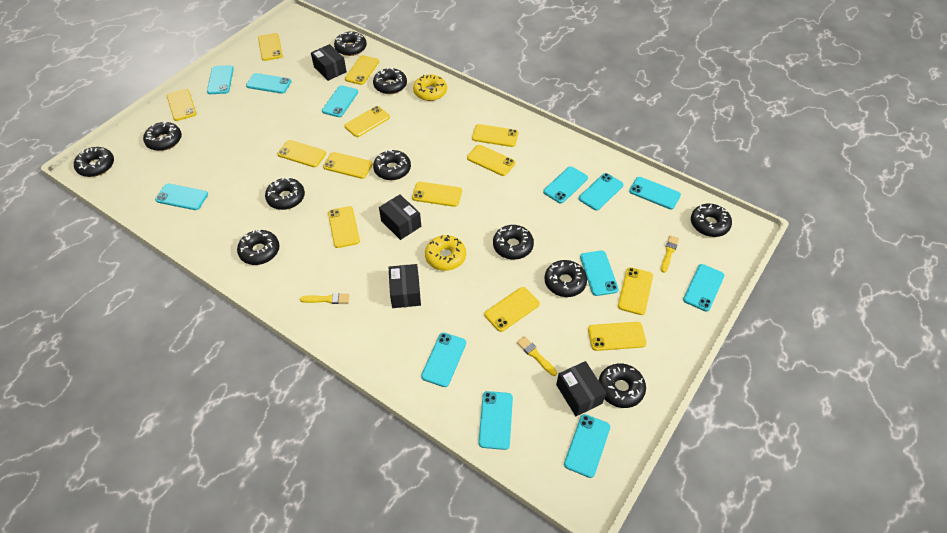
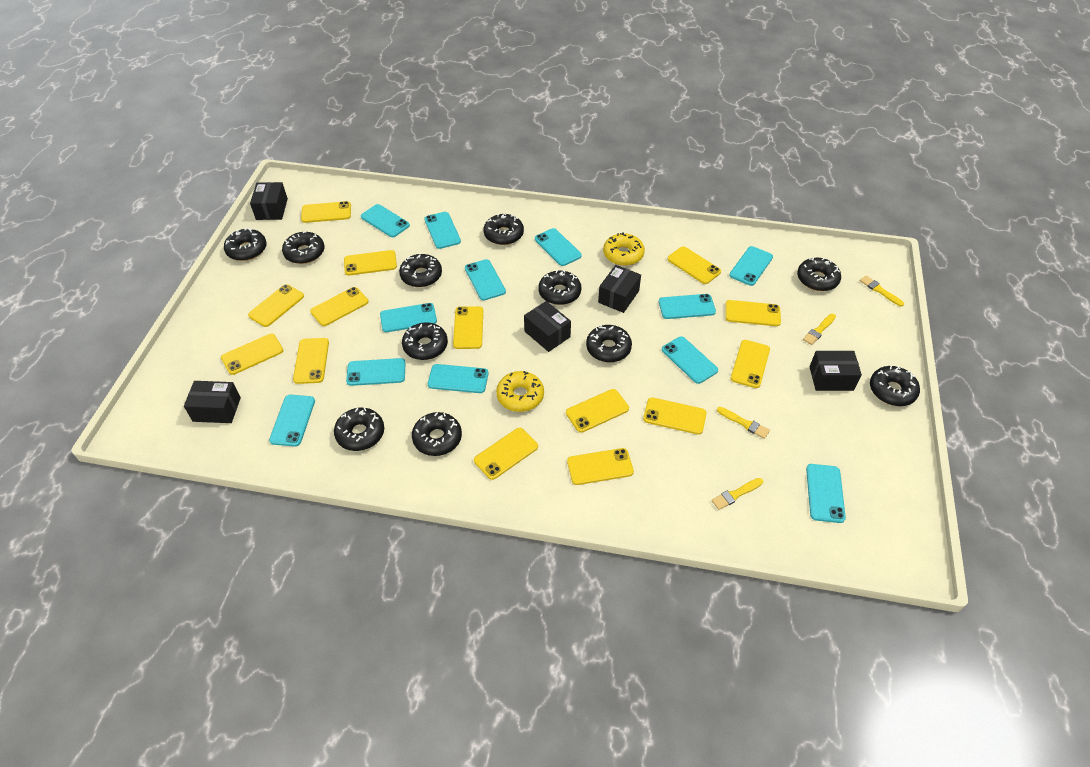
black box: 4 -> 5
yellow brush: 3 -> 4
yellow phone: 13 -> 14

